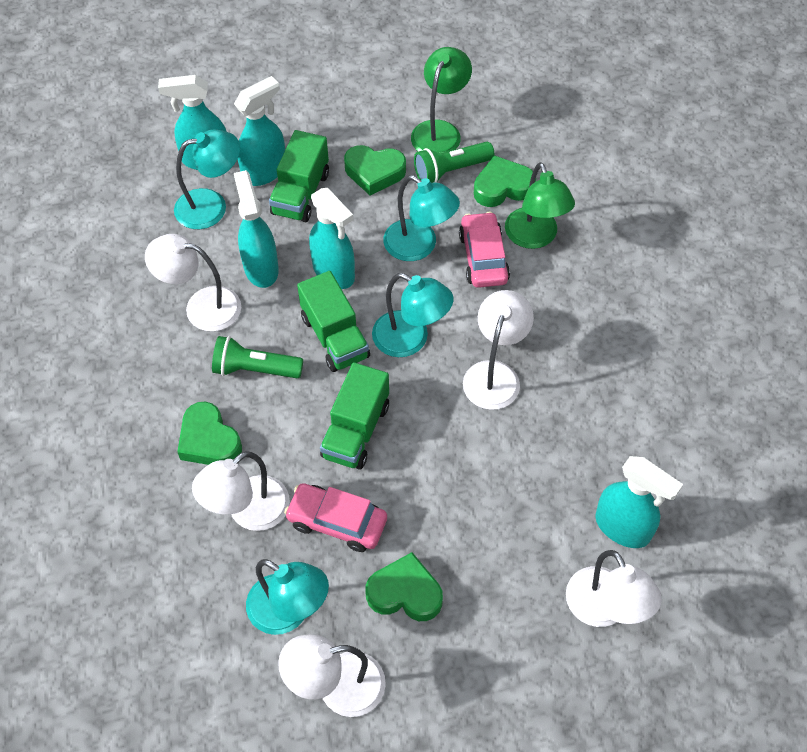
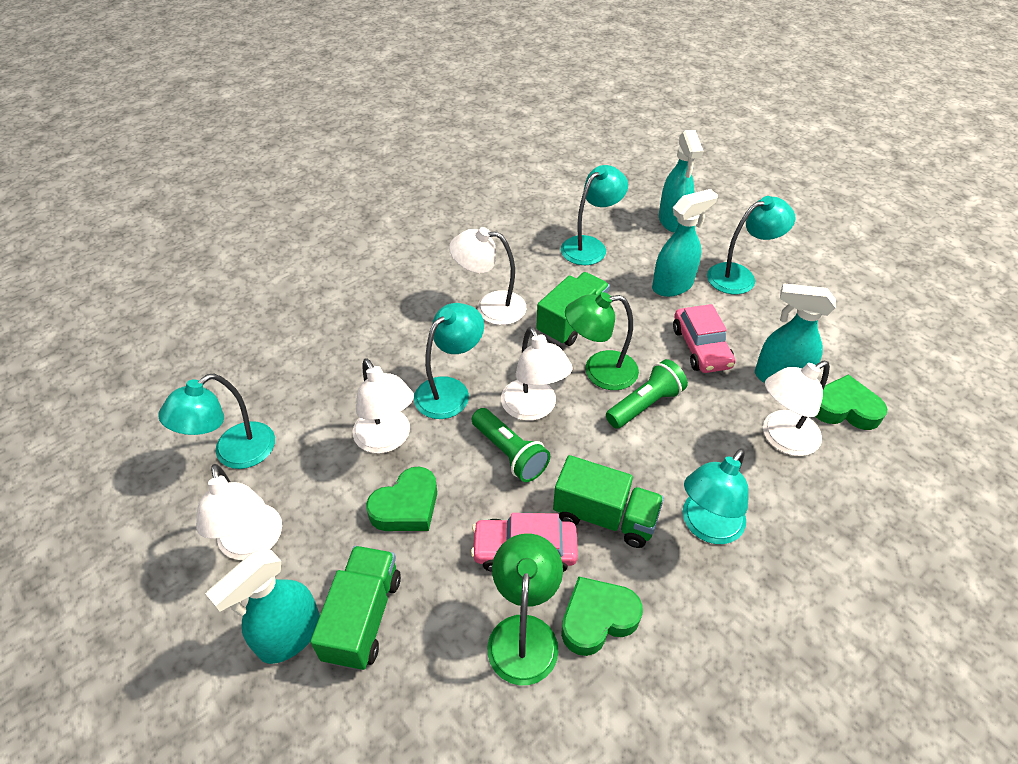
green heart: 4 -> 3
turquoise lamp: 4 -> 5
turquoise spray bottle: 5 -> 4

